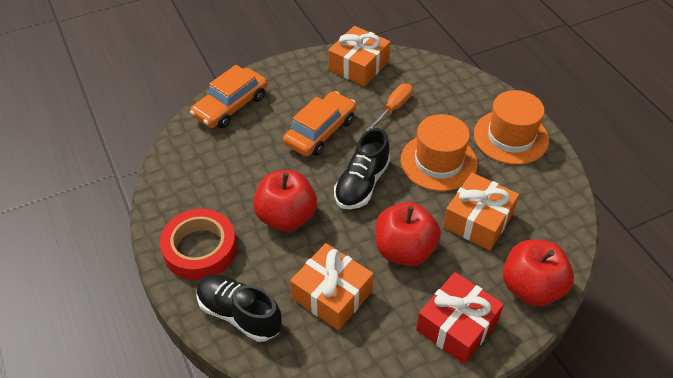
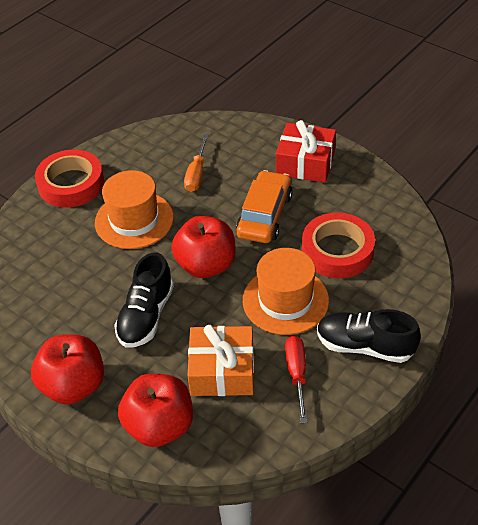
orange car: 2 -> 1
orange gift: 3 -> 1
red screwdriver: 0 -> 1
red tape: 1 -> 2

